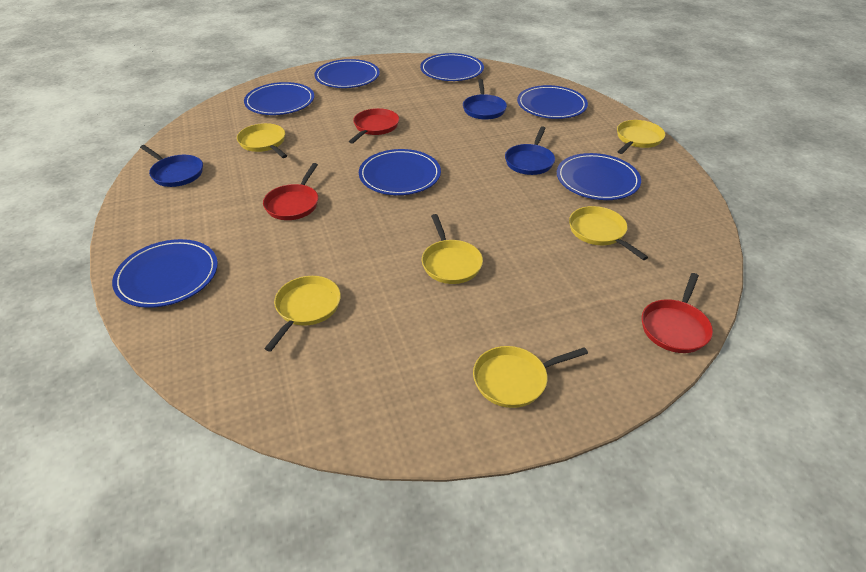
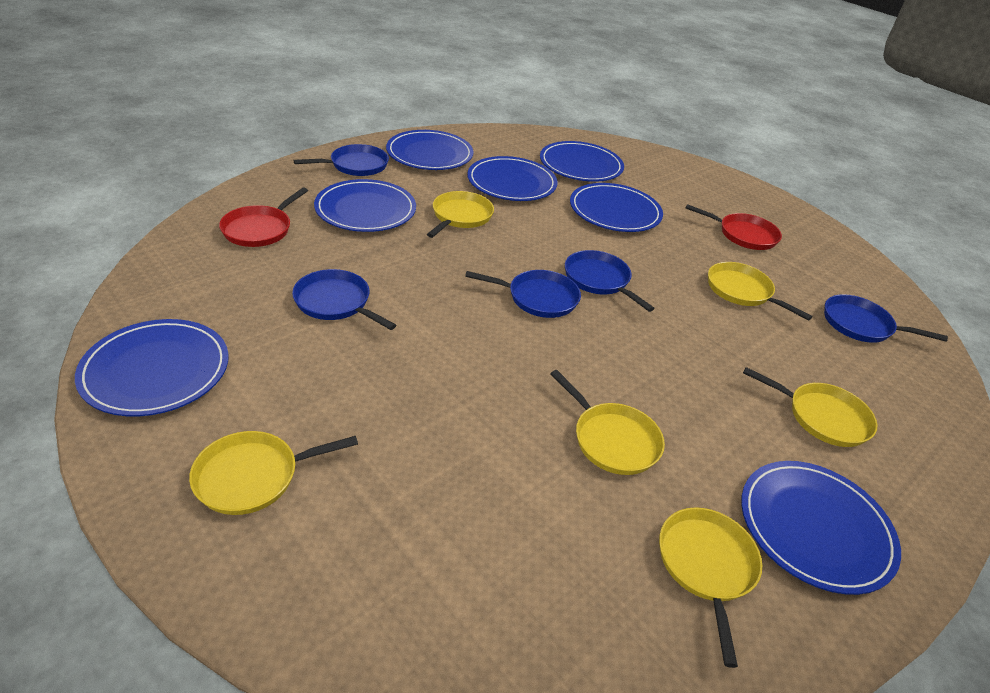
blue pan: 3 -> 5
red pan: 3 -> 2

